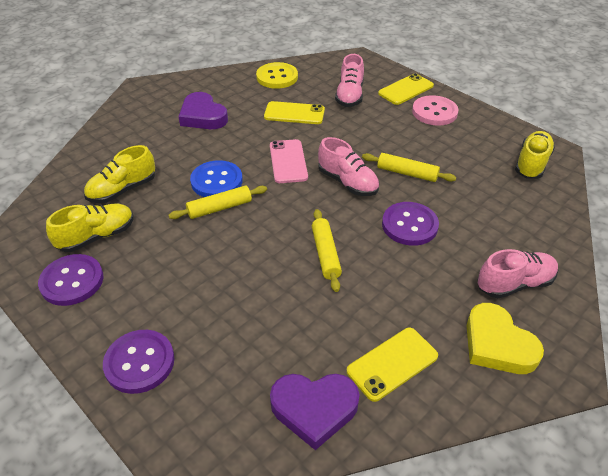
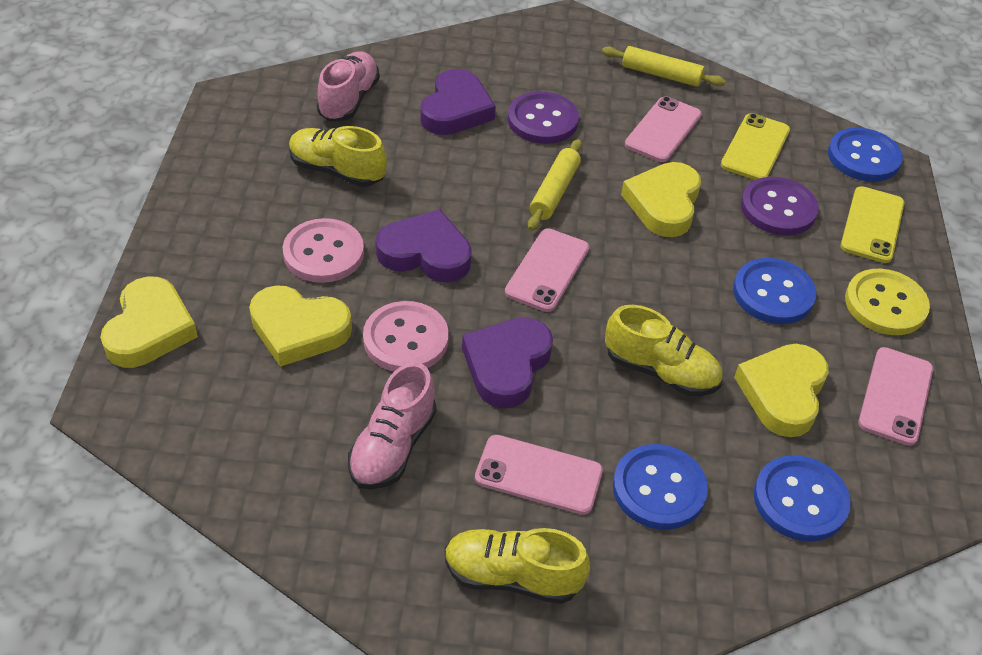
blue button: 1 -> 4
pink button: 1 -> 2
pink phone: 1 -> 4
pink shoe: 3 -> 2
purple button: 3 -> 2
purple heart: 2 -> 3
yellow heart: 1 -> 4
yellow phone: 3 -> 2
yellow rolling pin: 3 -> 2

